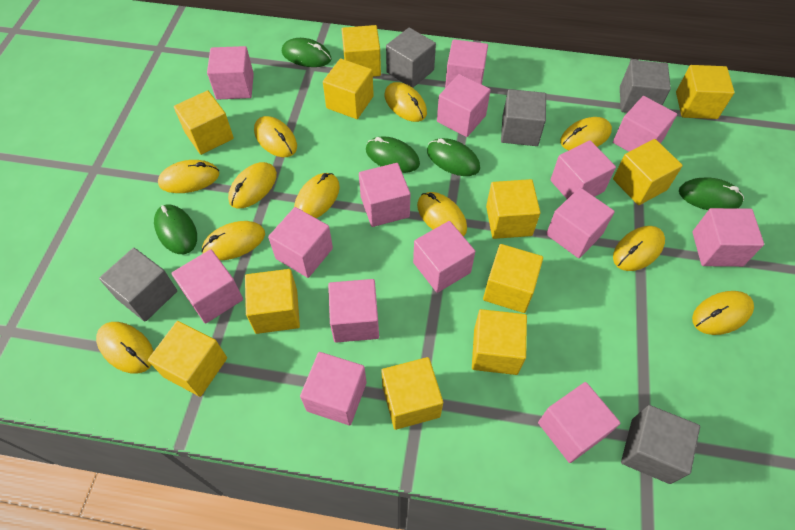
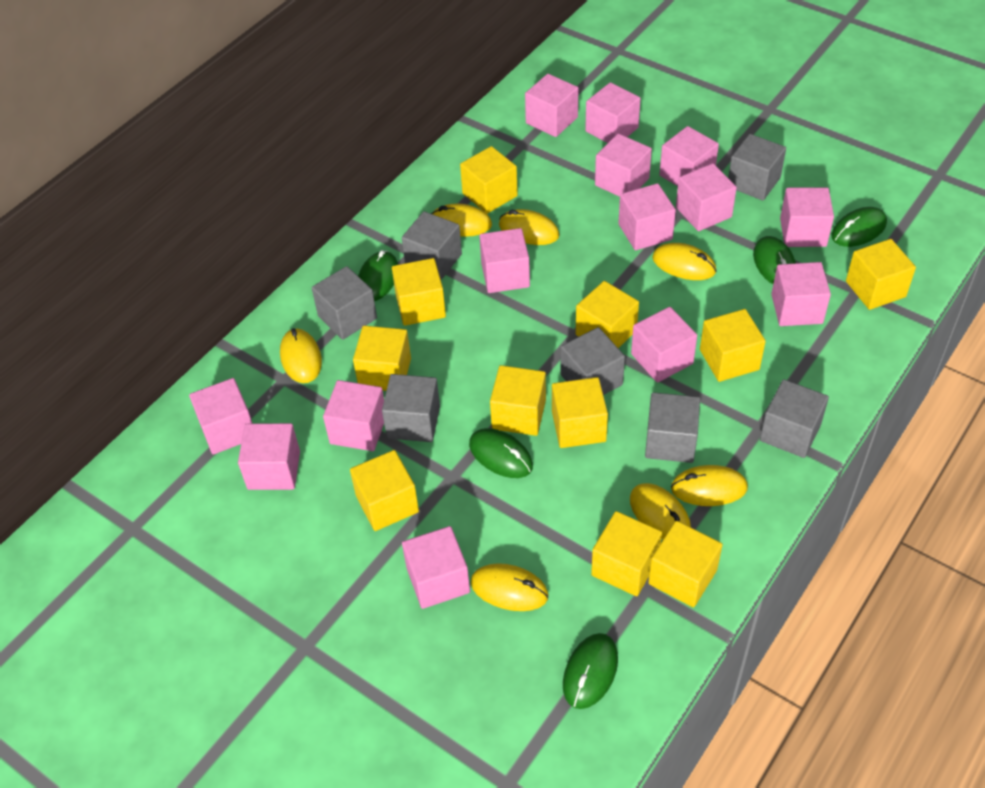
grey cube: 5 -> 7
yellow mouse: 11 -> 7

